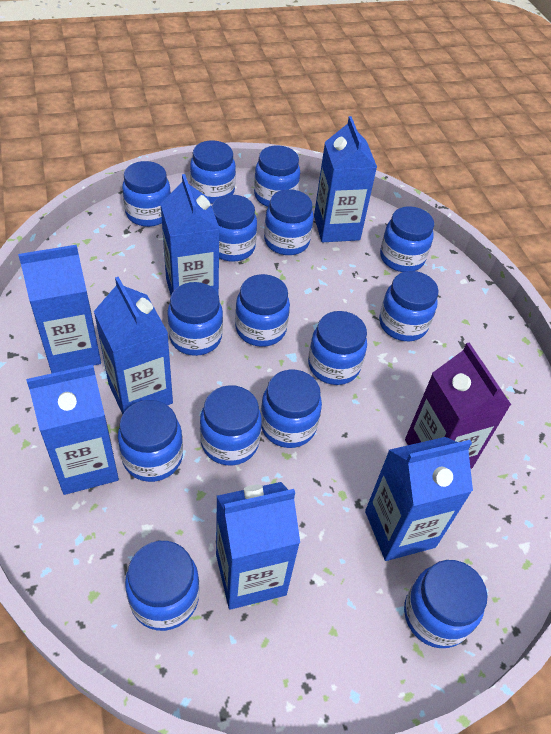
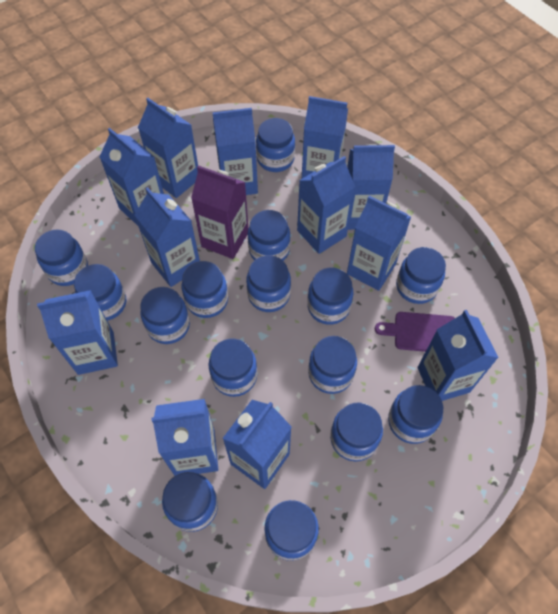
blue carton: 7 -> 12
purple cutting board: 0 -> 1

